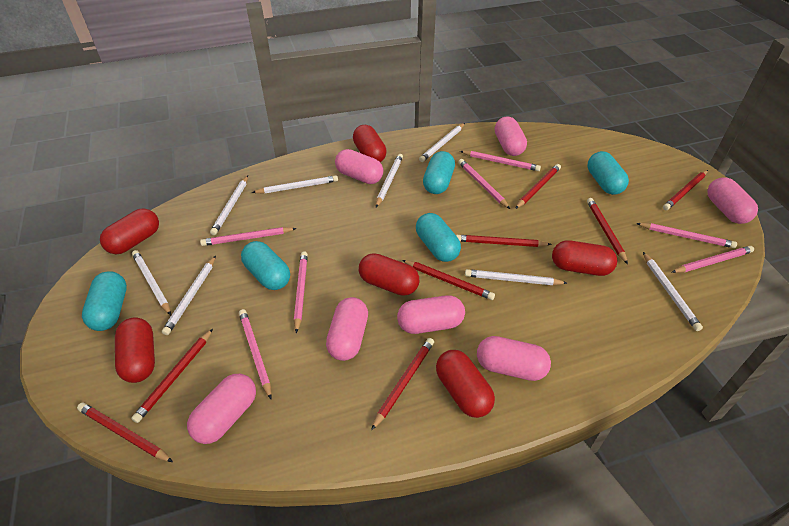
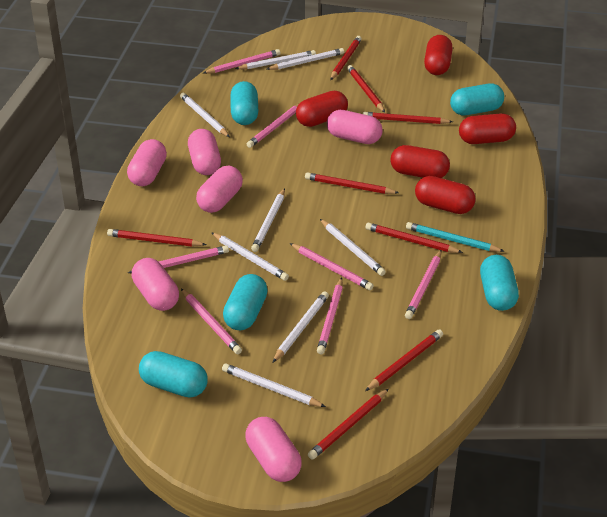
pink capsule: 7 -> 6
red capsule: 6 -> 5
turquoise pencil: 0 -> 1

